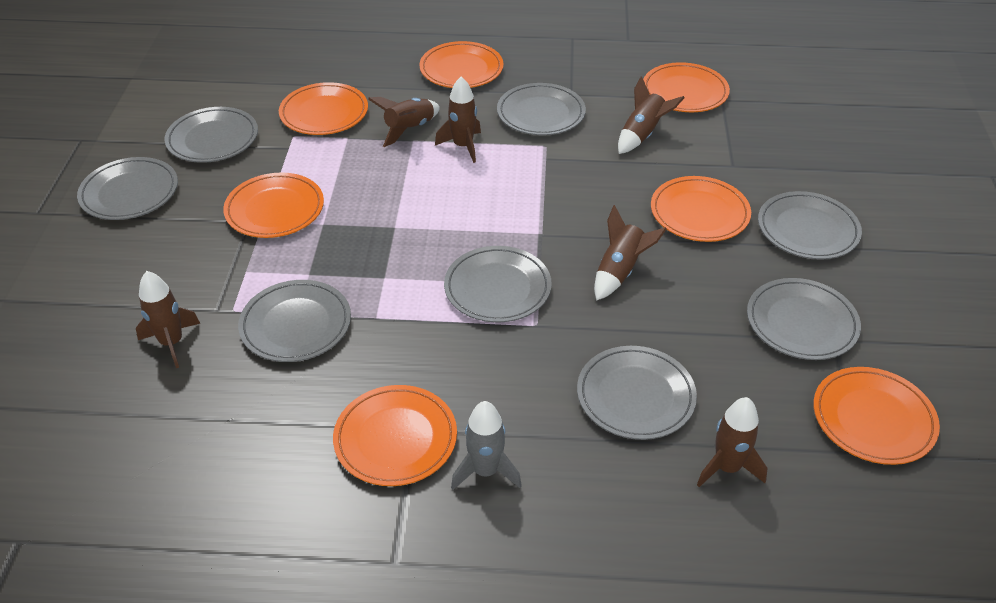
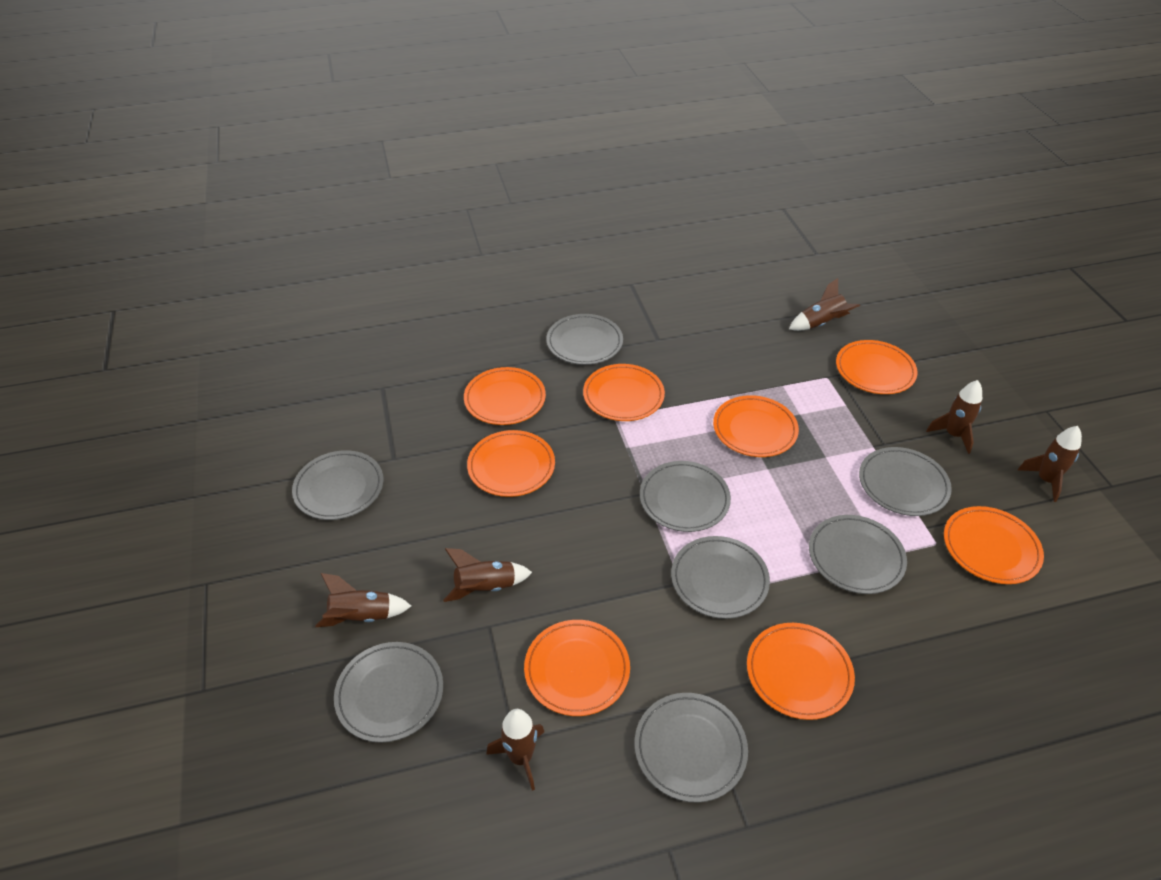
grey rocket: 1 -> 0
orange plate: 7 -> 8

